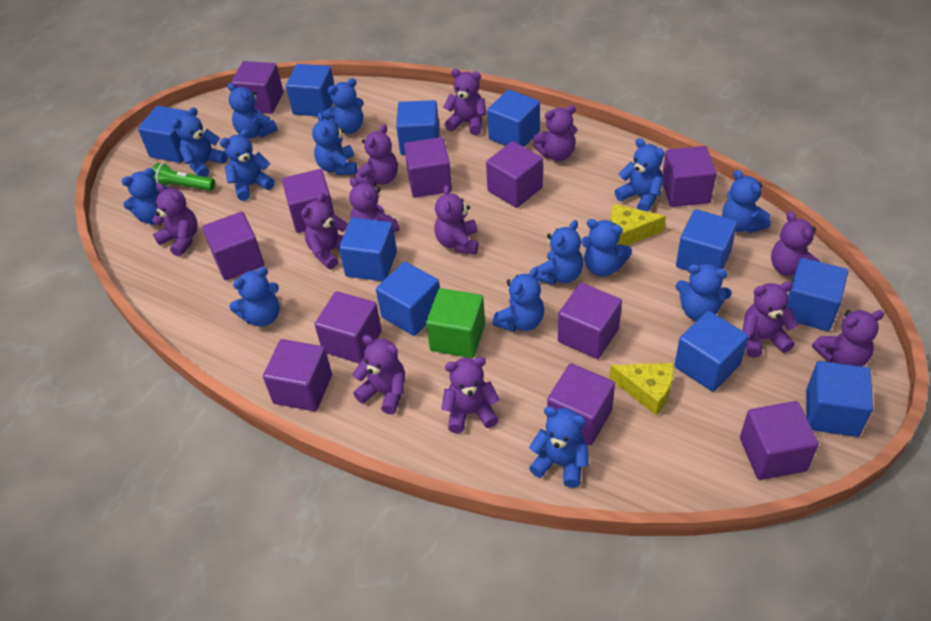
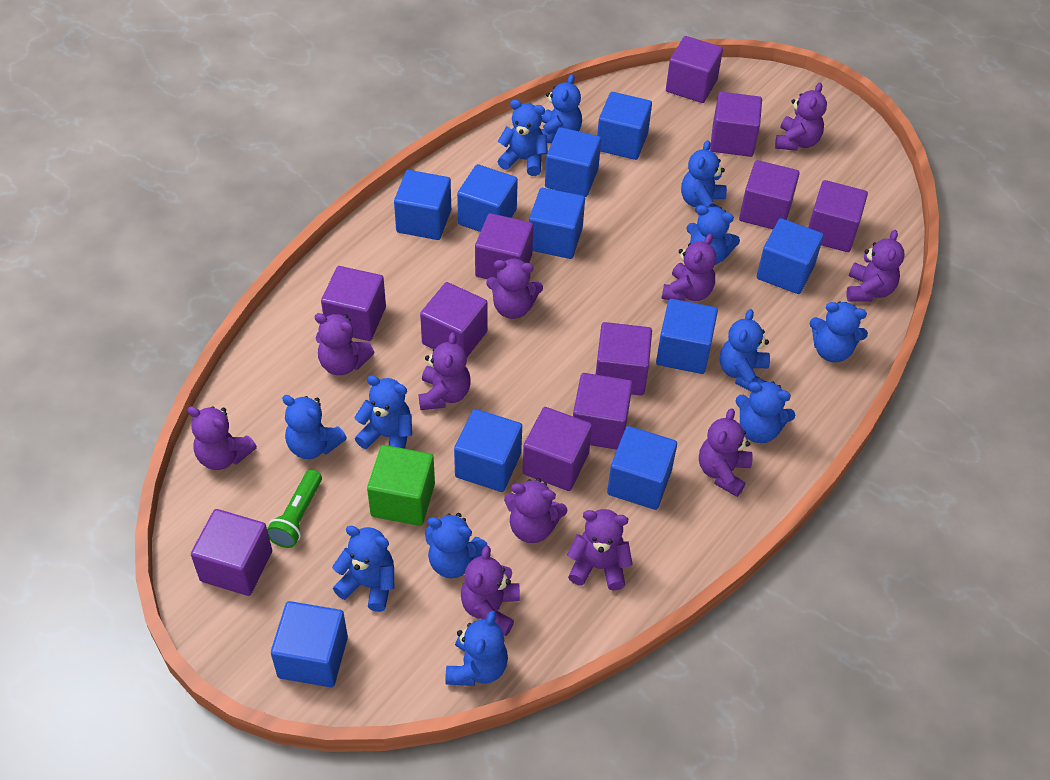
blue teddy bear: 14 -> 12
purple teddy bear: 12 -> 11
yellow cheese: 2 -> 0

